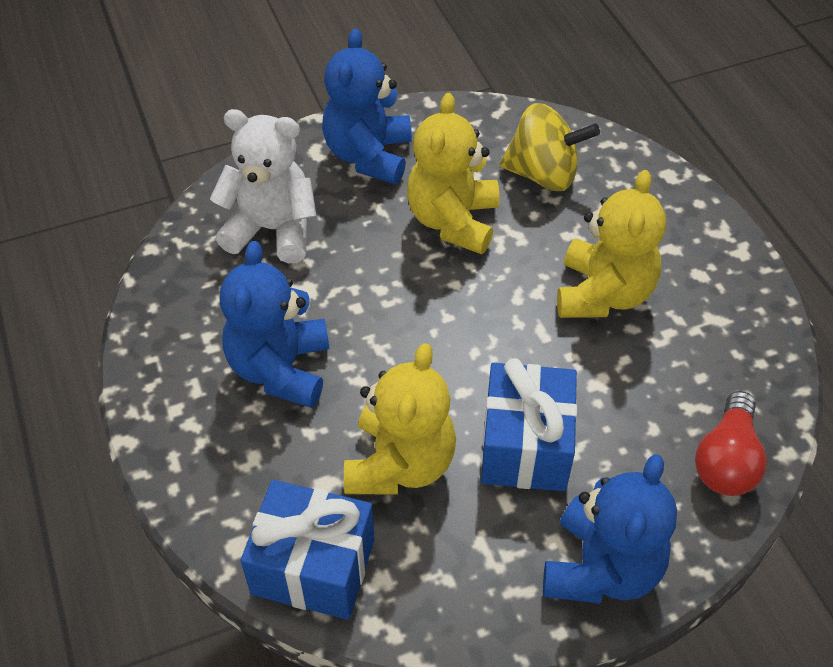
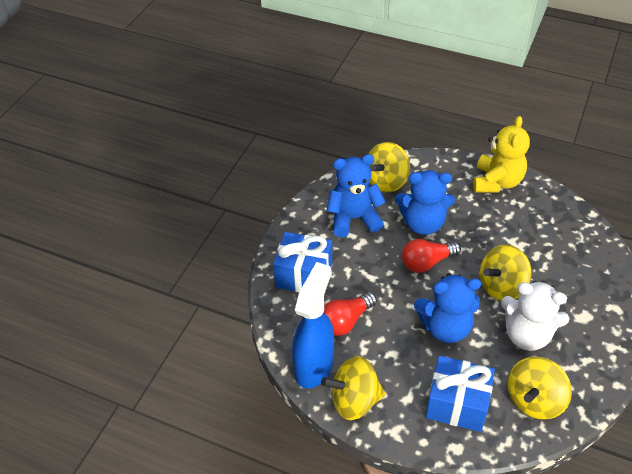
blue spray bottle: 0 -> 1
red light bulb: 1 -> 2
yellow spinning top: 1 -> 4
yellow teddy bear: 3 -> 1

